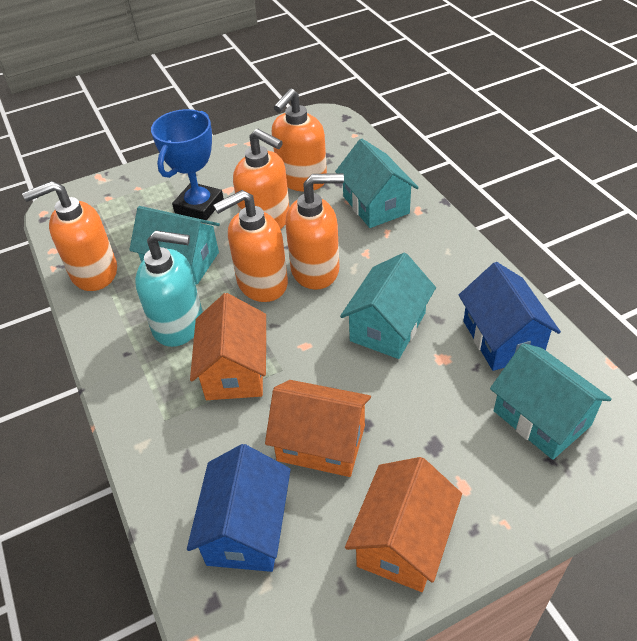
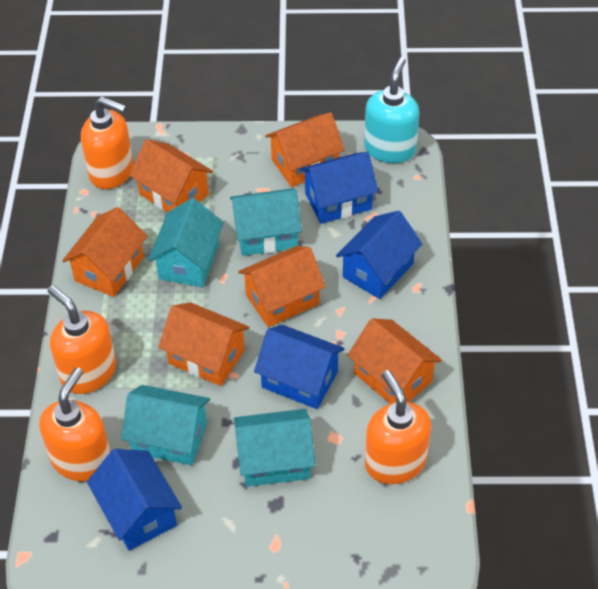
blue house: 2 -> 4
blue trophy: 1 -> 0
orange house: 3 -> 6
orange soap dispenser: 5 -> 4

